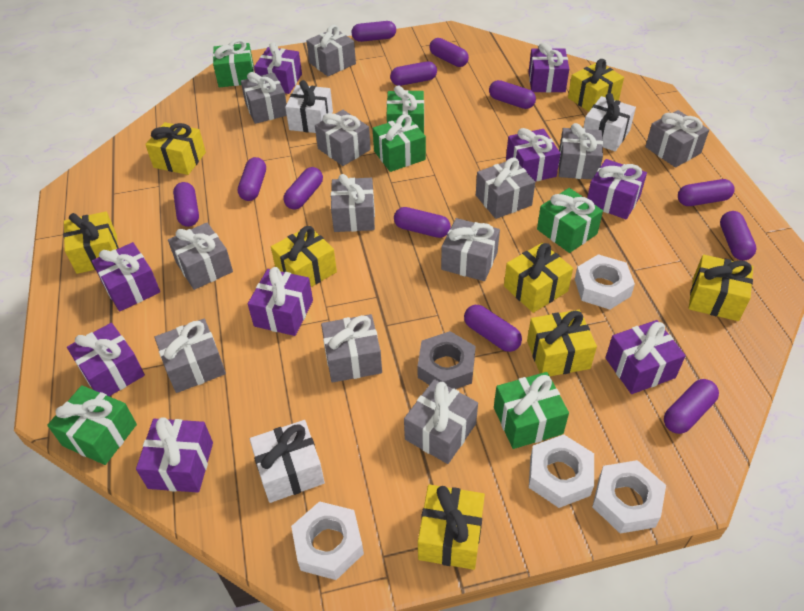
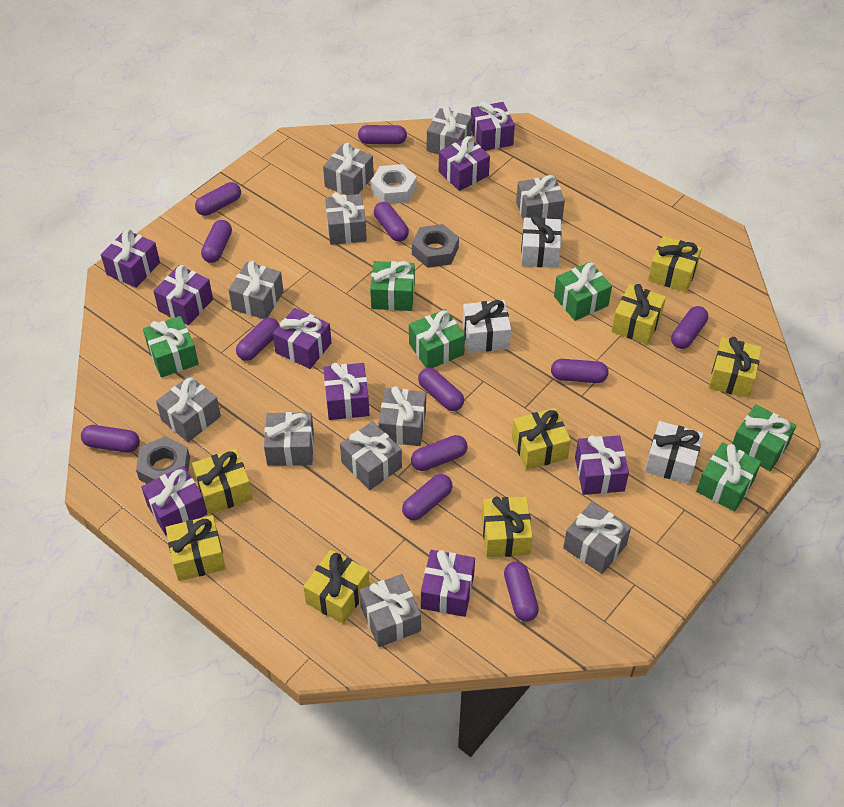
grey gift: 12 -> 11
grey nut: 1 -> 2
white nut: 4 -> 1

